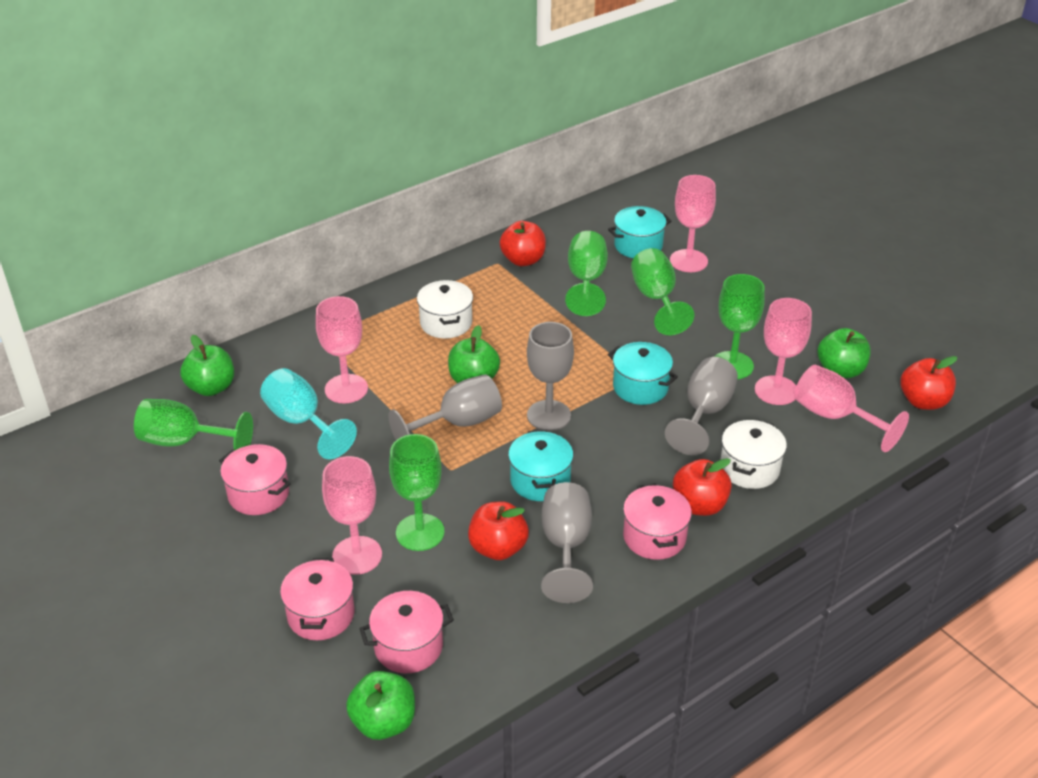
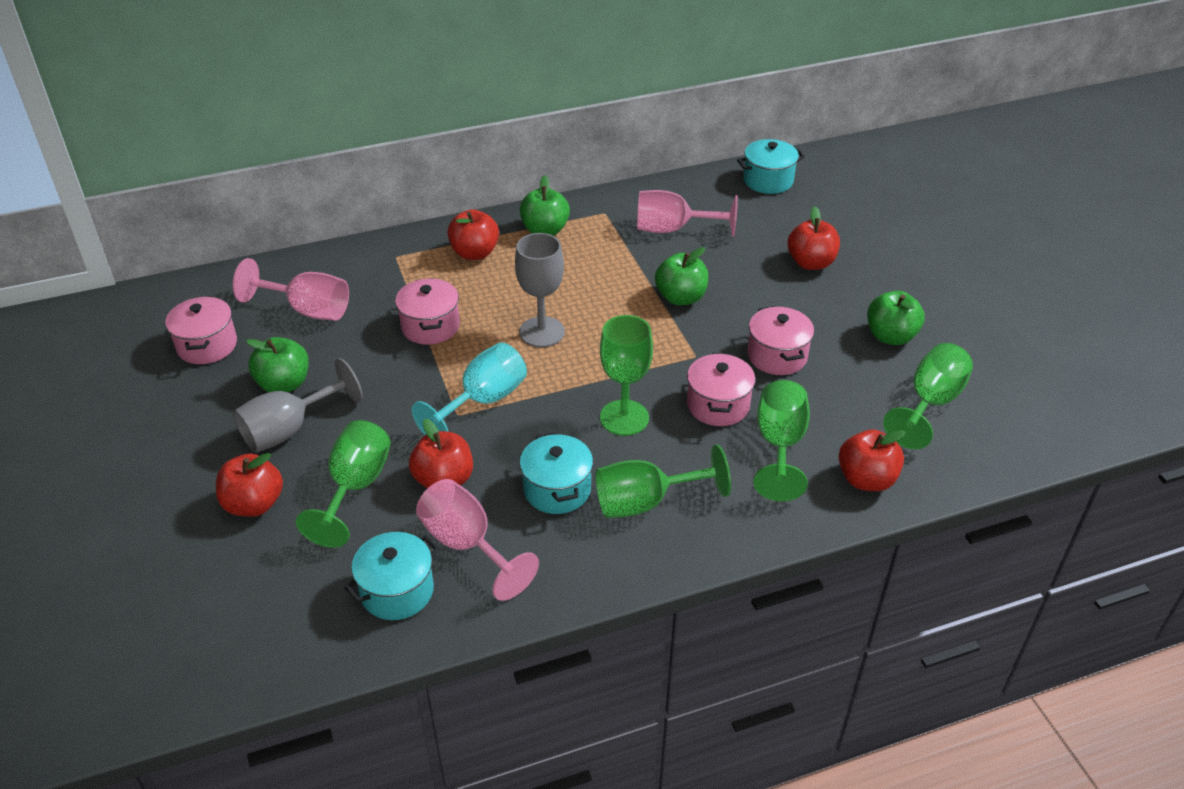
grey goblet: 4 -> 2
pink goblet: 5 -> 3
red apple: 4 -> 5
white pot: 2 -> 0

